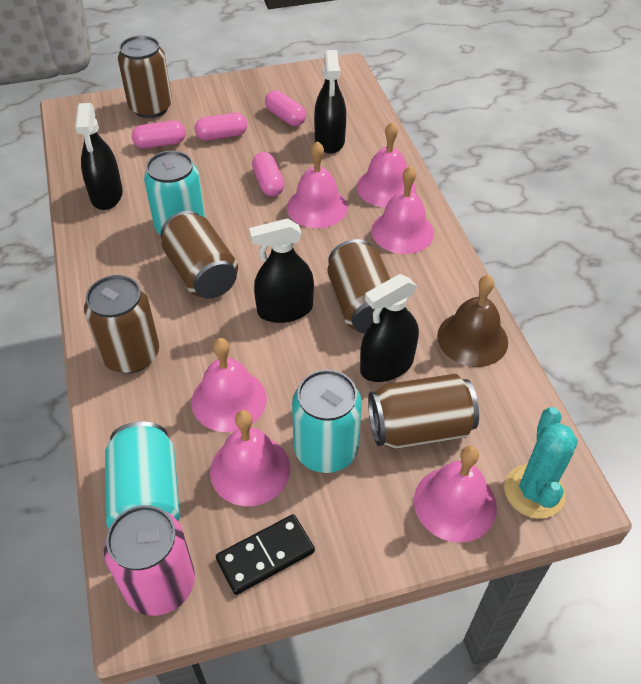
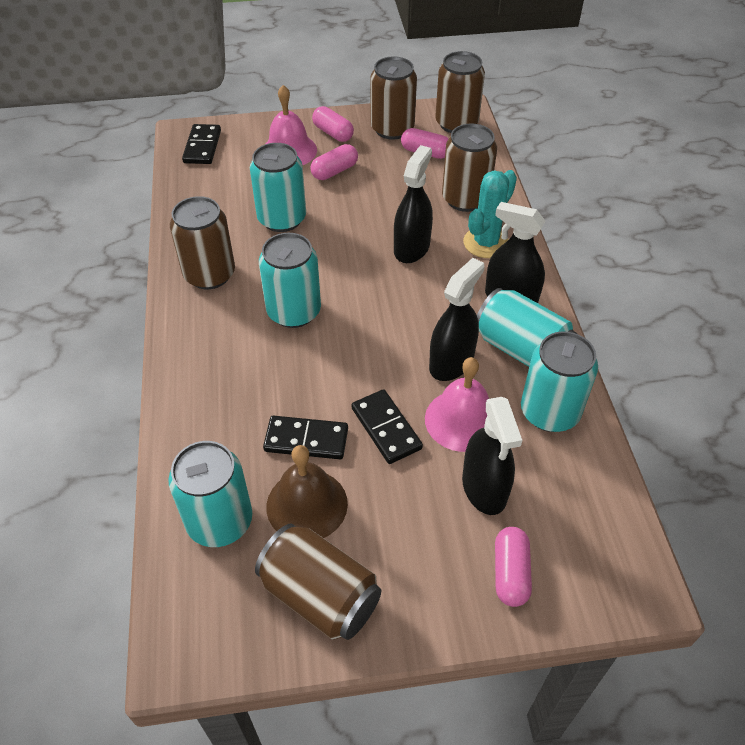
black domino: 1 -> 3
pink bell: 6 -> 2
pink can: 1 -> 0
turquoise can: 3 -> 5

